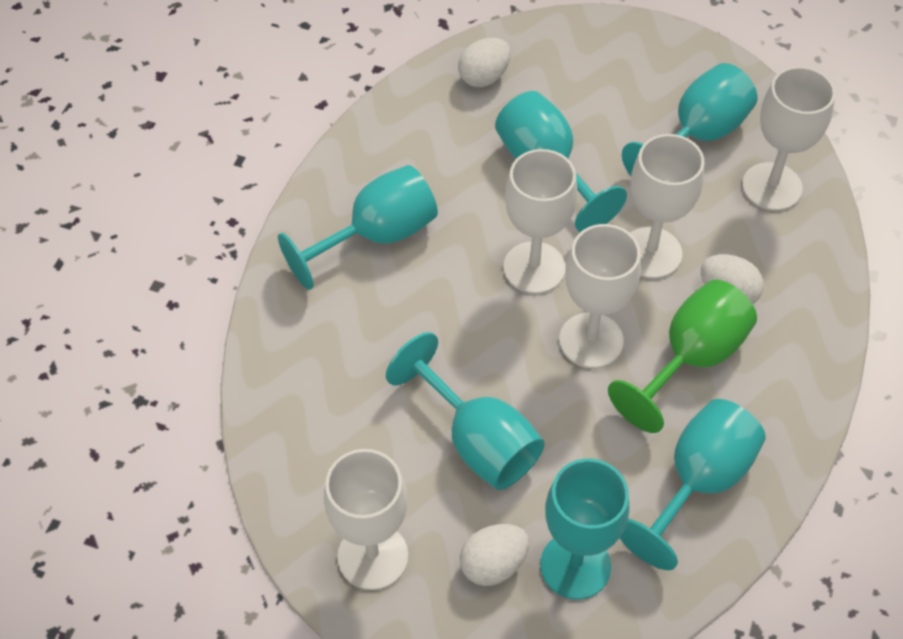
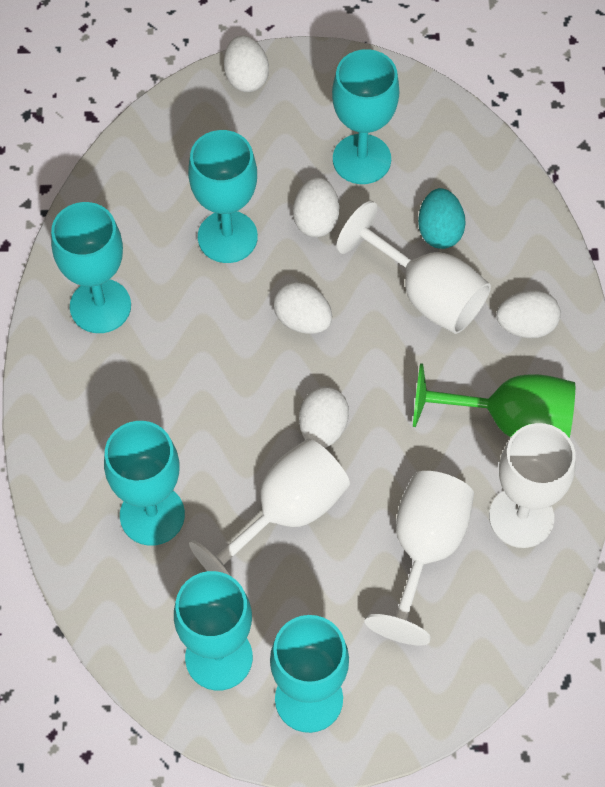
turquoise egg: 0 -> 1
white egg: 3 -> 5
white goblet: 5 -> 4

